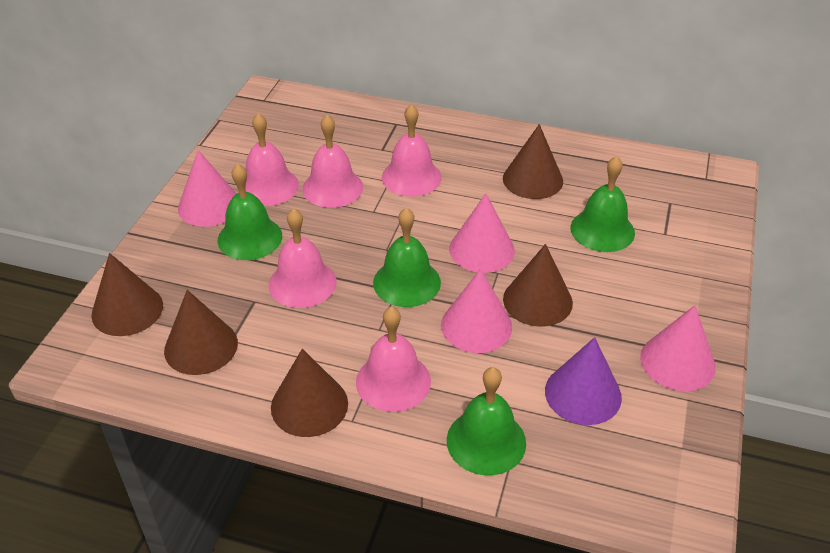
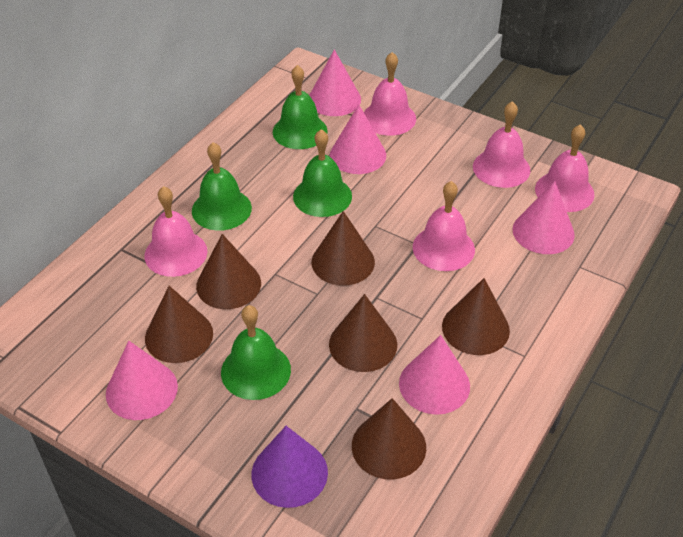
brown cone: 5 -> 6
pink cone: 4 -> 5

